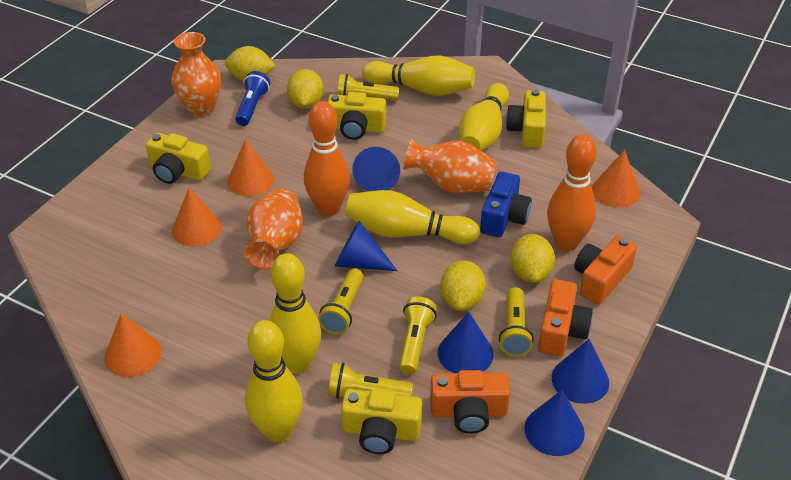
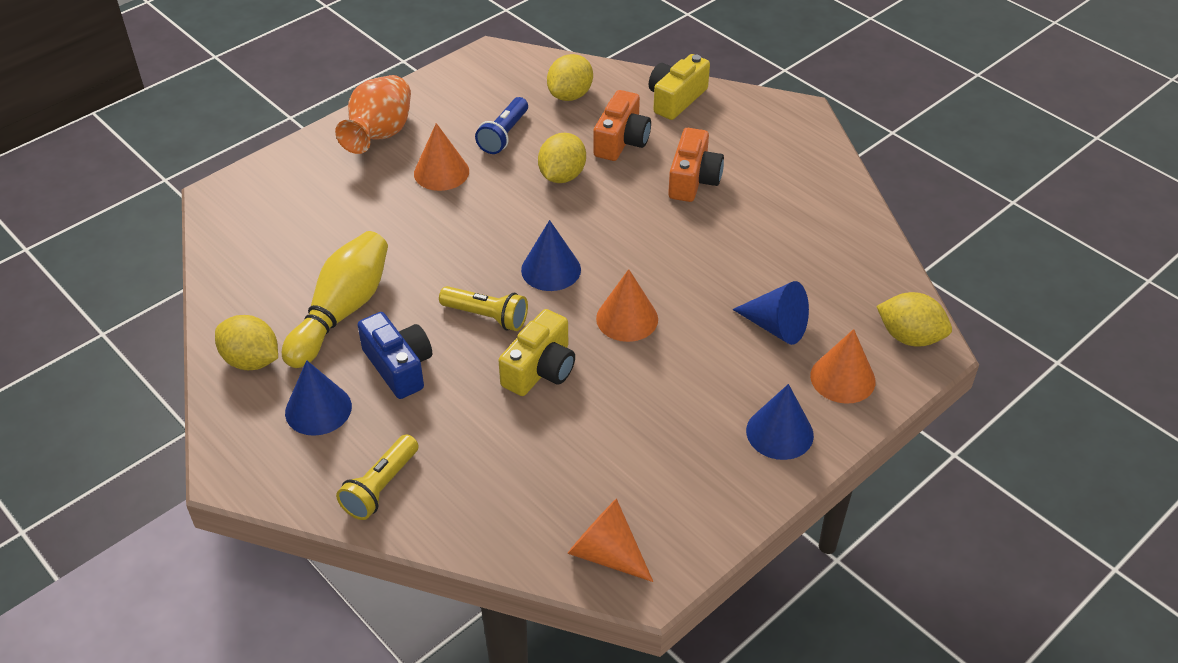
blue cone: 5 -> 4
orange bowling pin: 2 -> 0
orange camera: 3 -> 2
orange vase: 3 -> 1
yellow bowling pin: 5 -> 1
yellow camera: 4 -> 2
yellow flashlight: 5 -> 2

